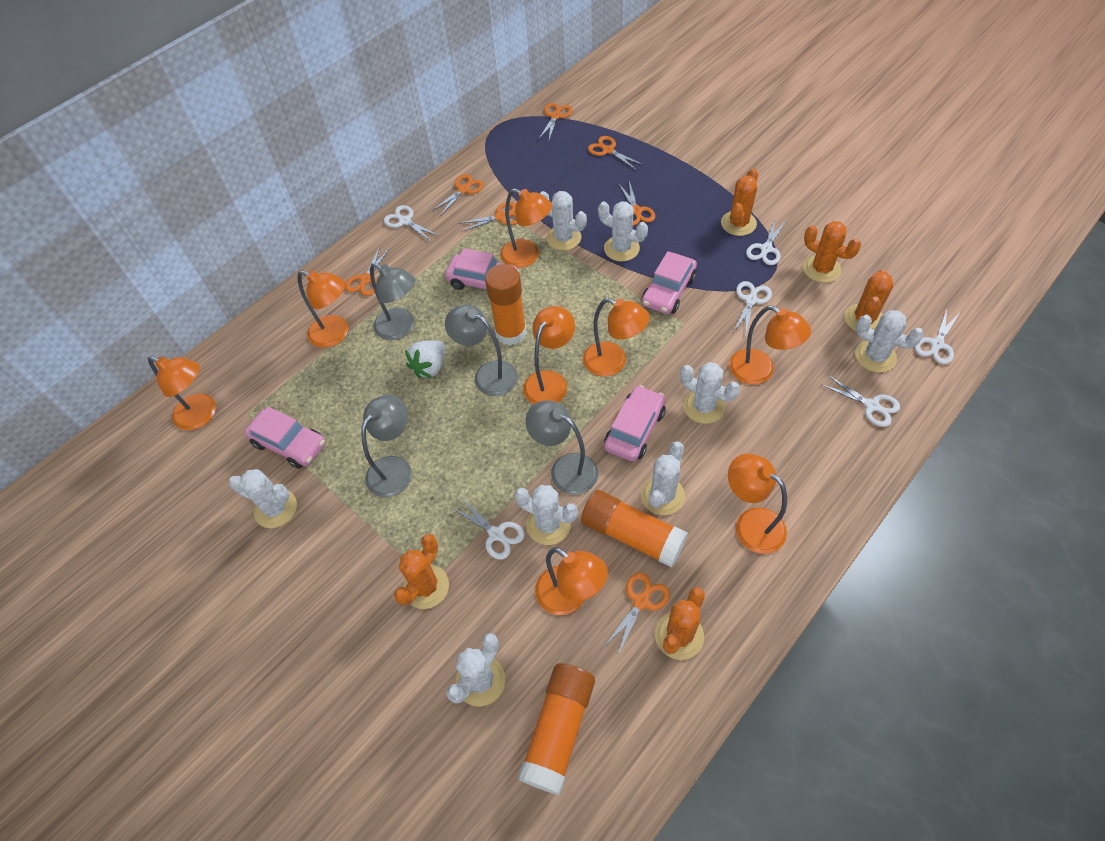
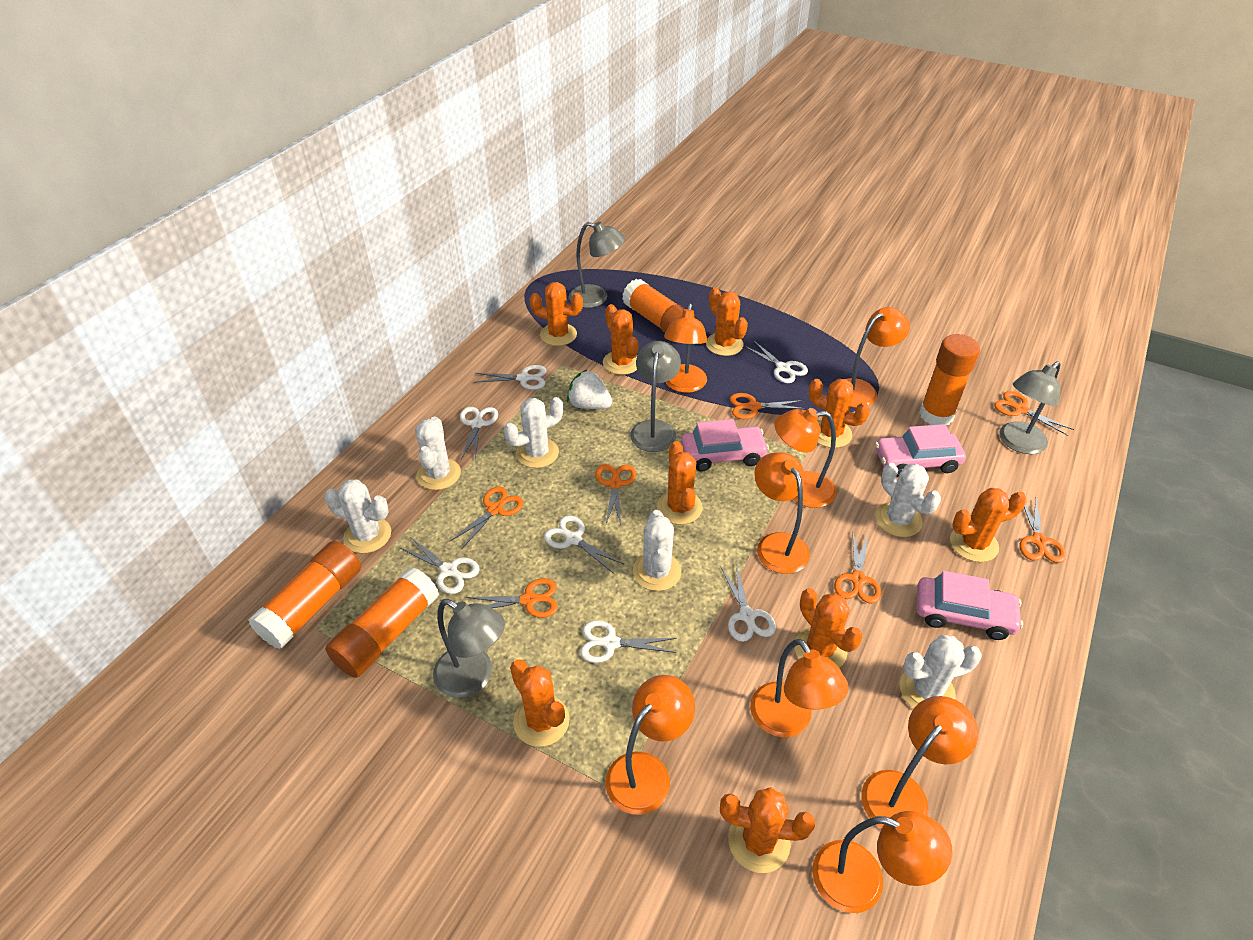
orange cactus: 5 -> 9
orange glue stick: 3 -> 4
pink car: 4 -> 3
white cactus: 8 -> 6
white scissors: 6 -> 7

